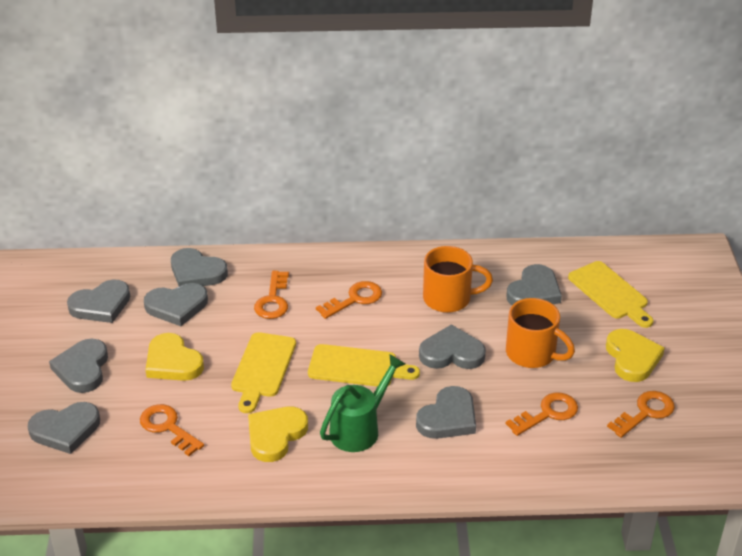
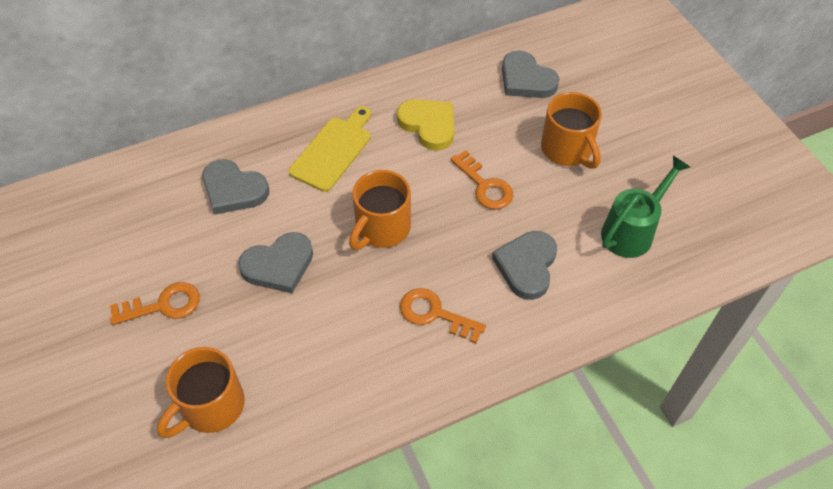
grey heart: 8 -> 4
orange key: 5 -> 3
orange mug: 2 -> 3
yellow cutting board: 3 -> 1
yellow heart: 3 -> 1

